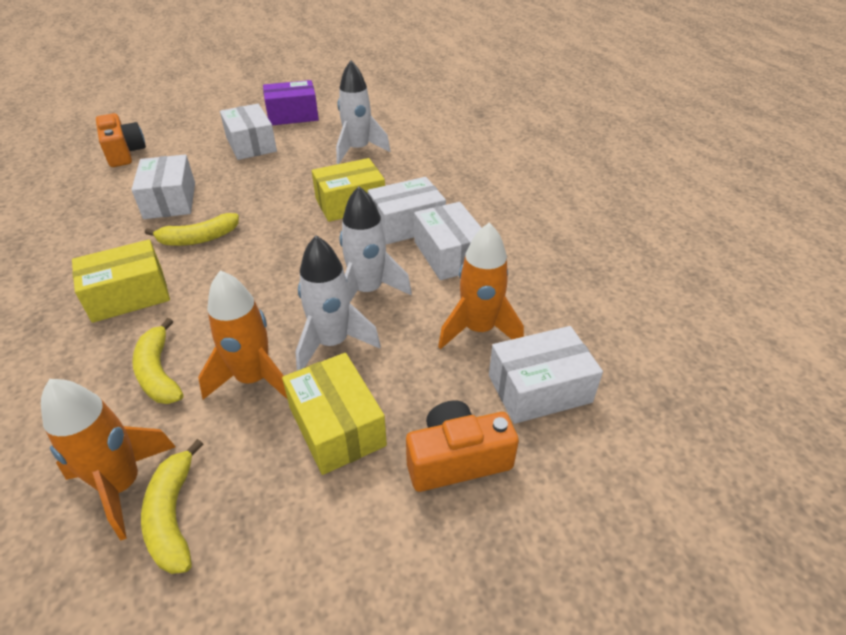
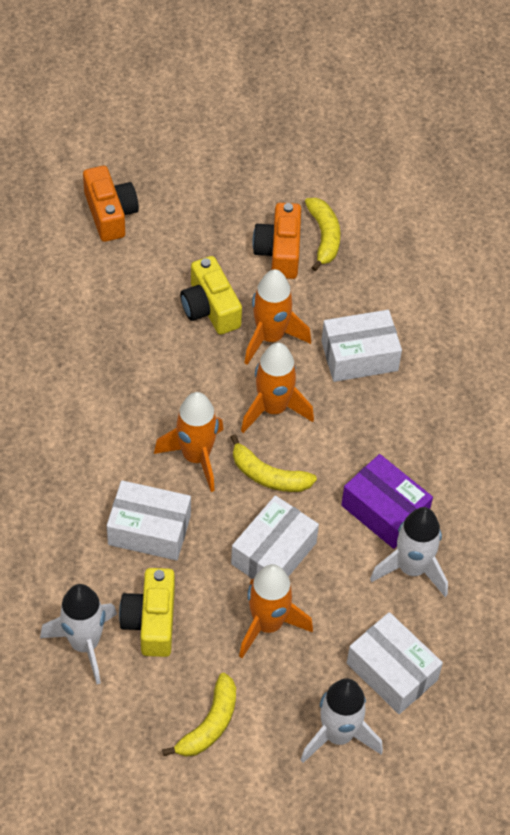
orange rocket: 3 -> 4
white box: 5 -> 4
yellow box: 3 -> 0
yellow camera: 0 -> 2

